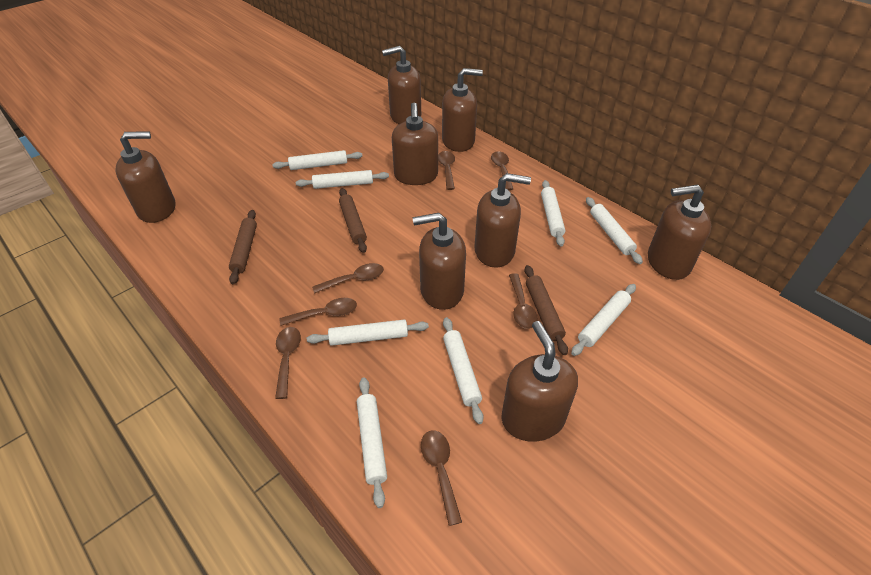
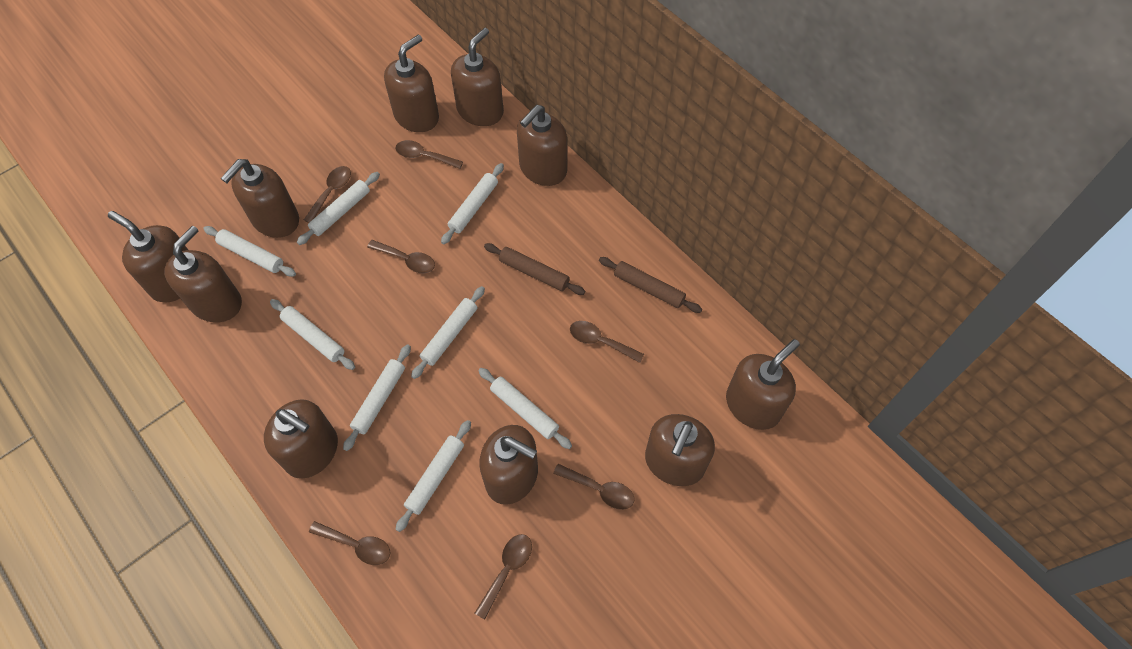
brown rolling pin: 3 -> 2
brown soap dispenser: 8 -> 10

